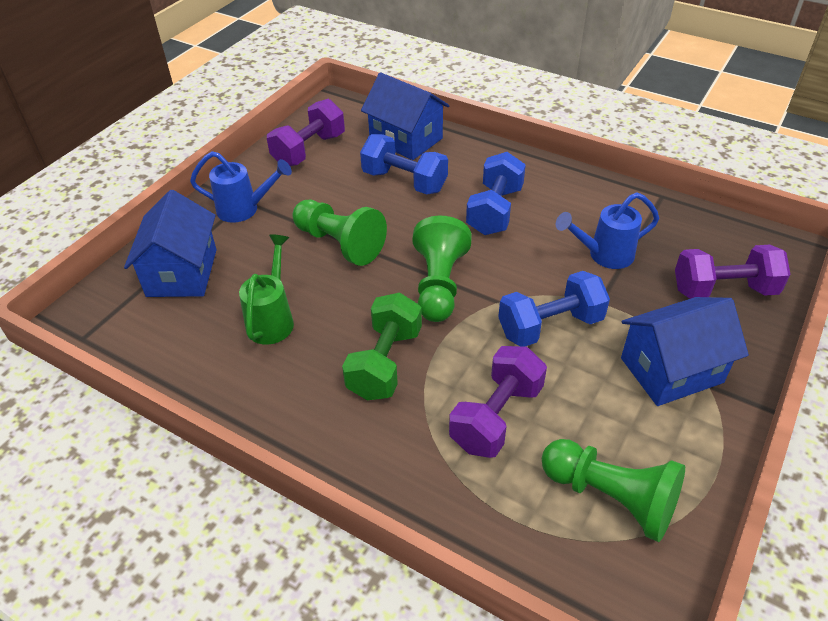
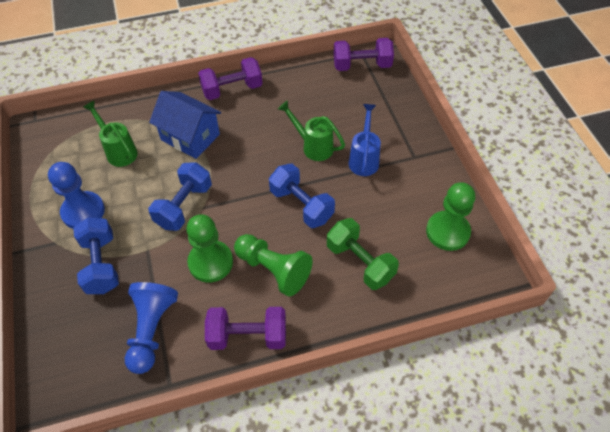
blue house: 3 -> 1
blue pawn: 0 -> 2
blue watering can: 2 -> 1
green watering can: 1 -> 2

